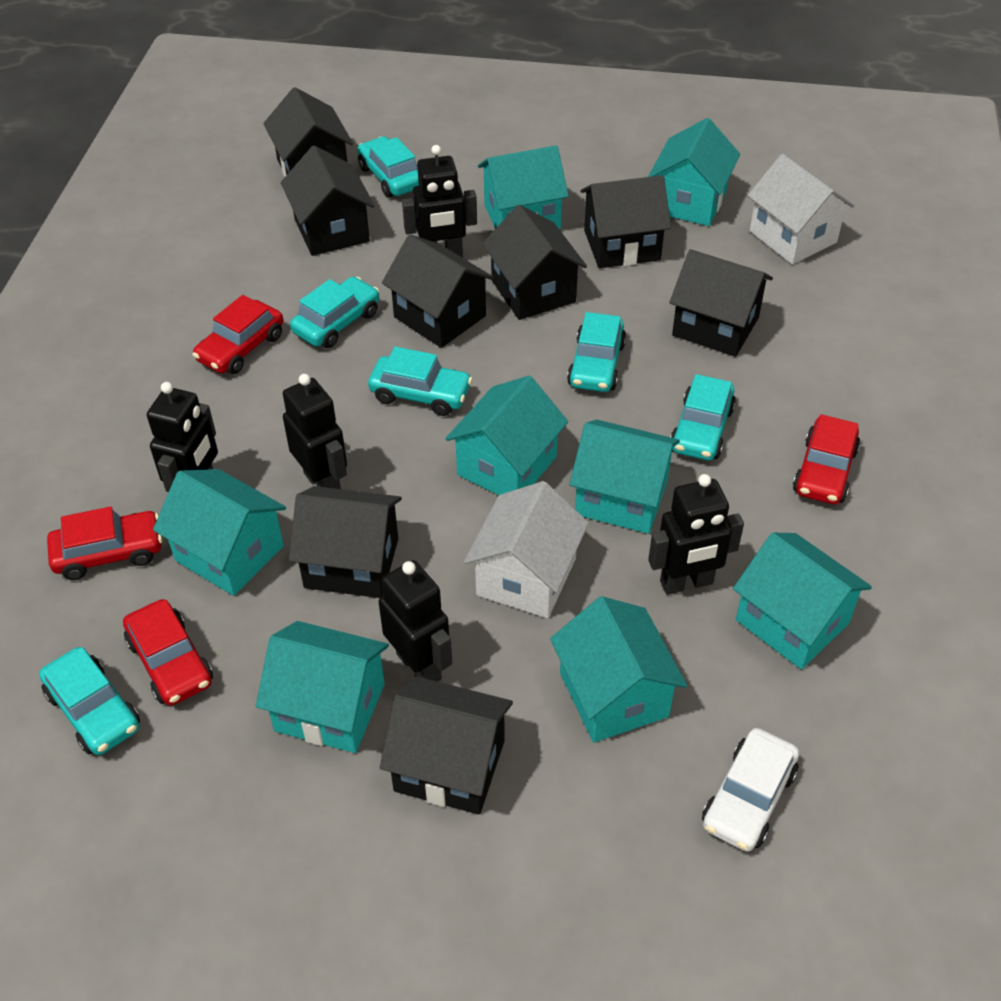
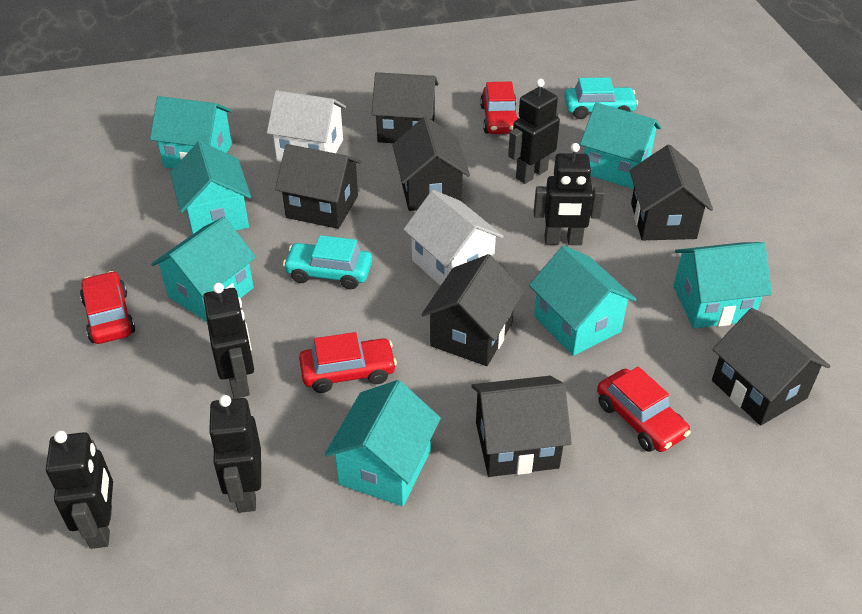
black house: 8 -> 7
turquoise car: 6 -> 2
turquoise house: 8 -> 7
white car: 1 -> 0

